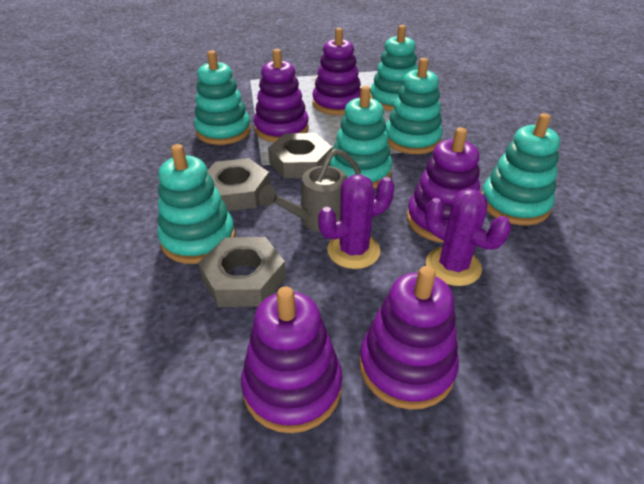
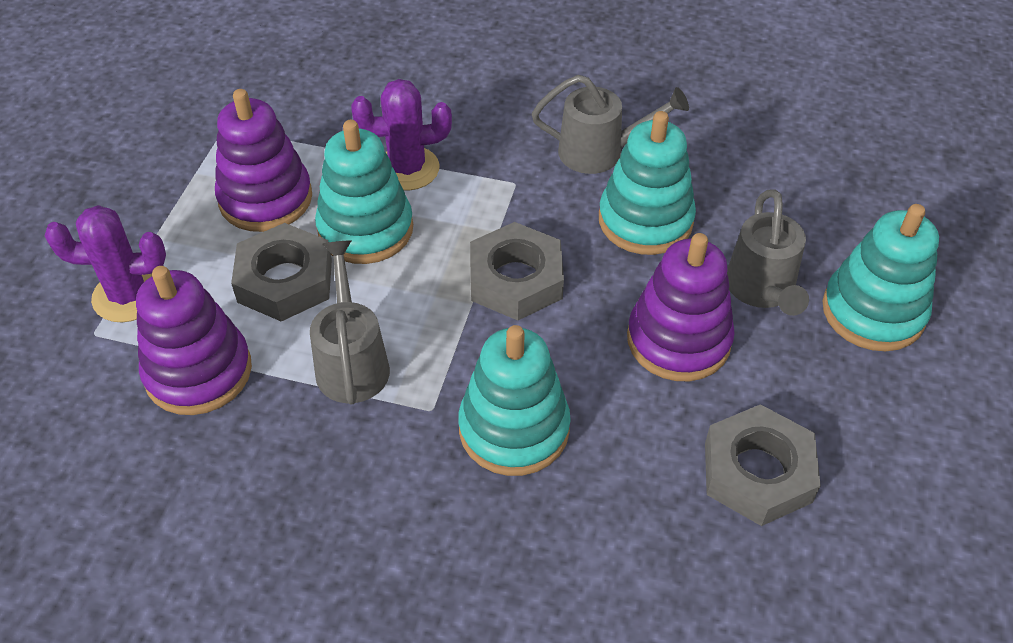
grey watering can: 1 -> 3
purple stacking toy: 5 -> 3
turquoise stacking toy: 6 -> 4

